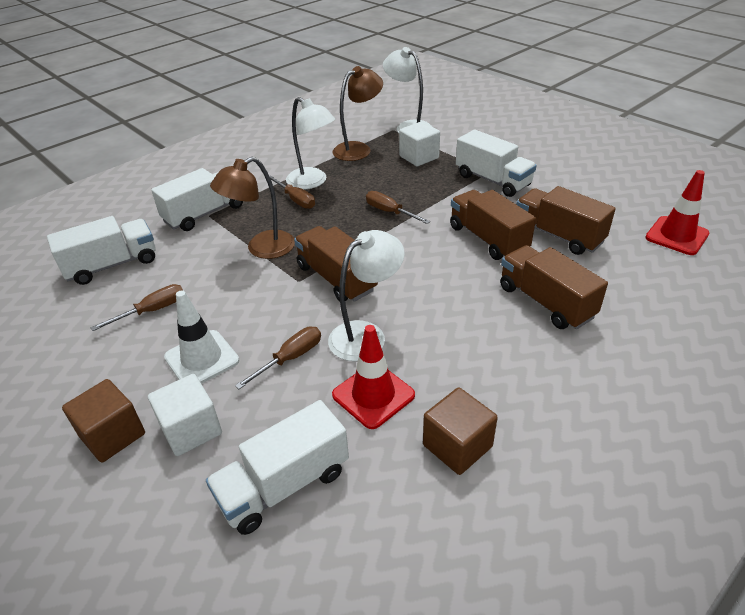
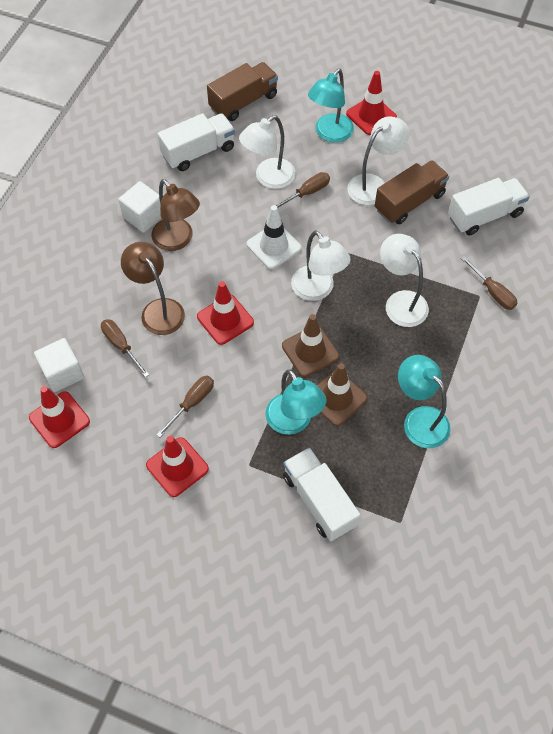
brown cube: 2 -> 0
brown traffic cone: 0 -> 2
brown truck: 4 -> 2
red traffic cone: 2 -> 4
turquoise lamp: 0 -> 3
white lamp: 3 -> 4
white truck: 4 -> 3

